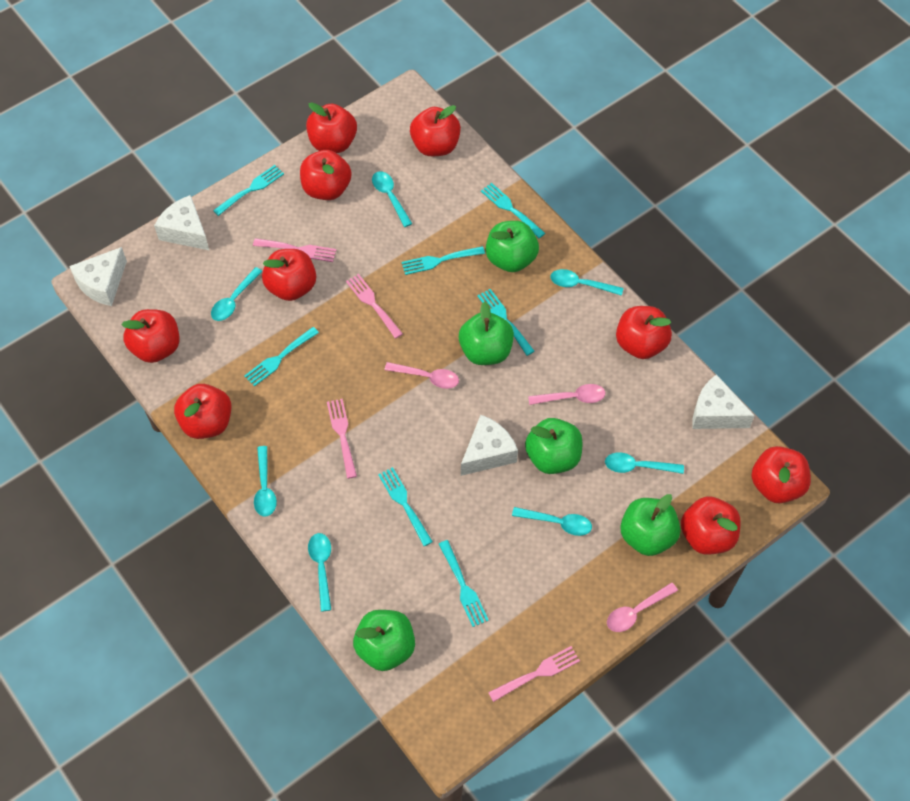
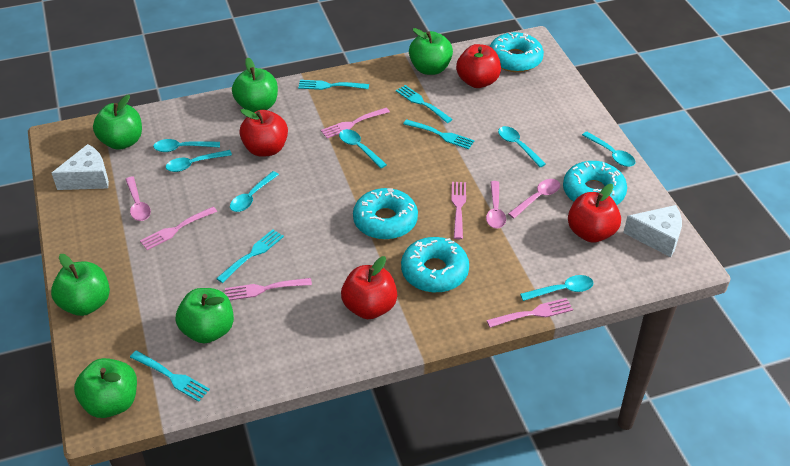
green apple: 5 -> 6
pink fork: 4 -> 5
red apple: 9 -> 4
turquoise donut: 0 -> 4
turquoise fork: 7 -> 5
white cheese: 4 -> 2

